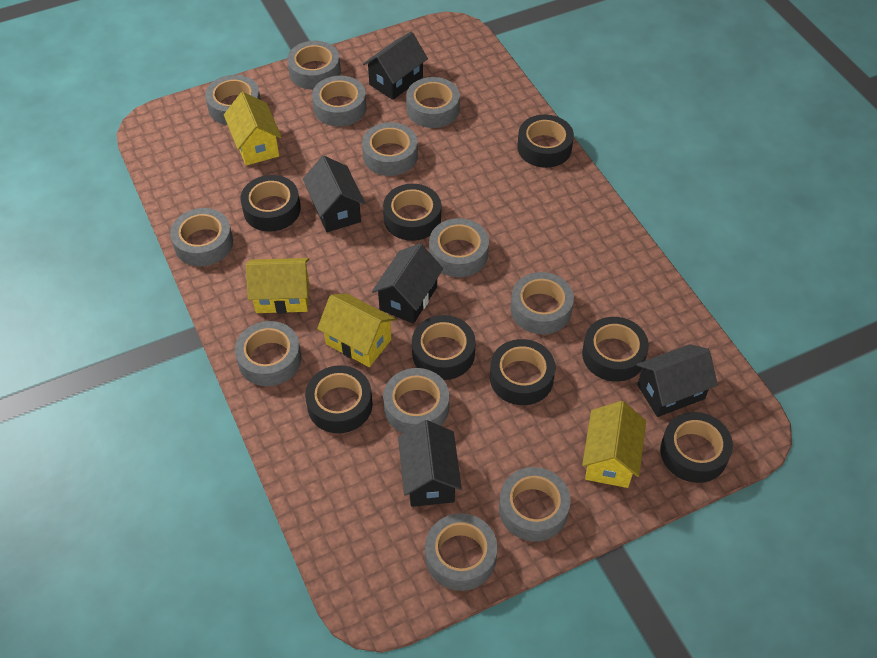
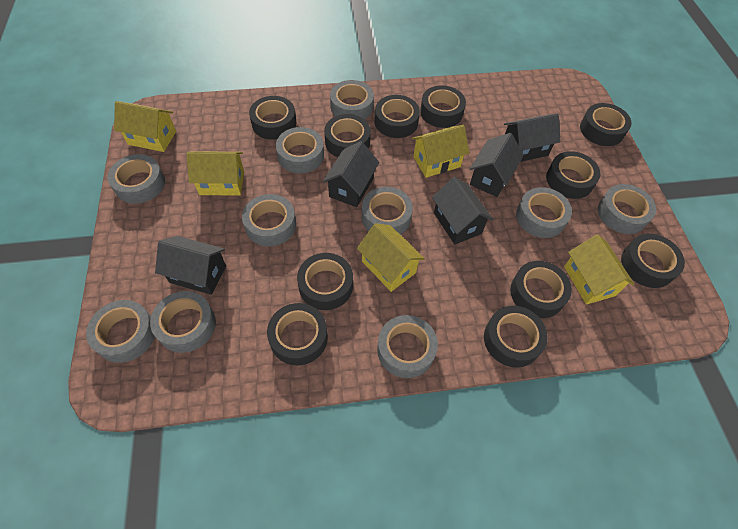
black tape: 8 -> 11
grey tape: 12 -> 10
yellow house: 4 -> 5

